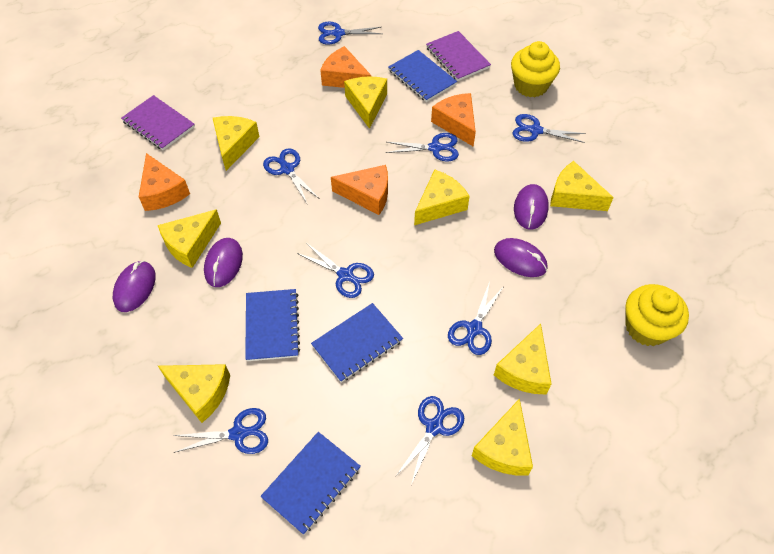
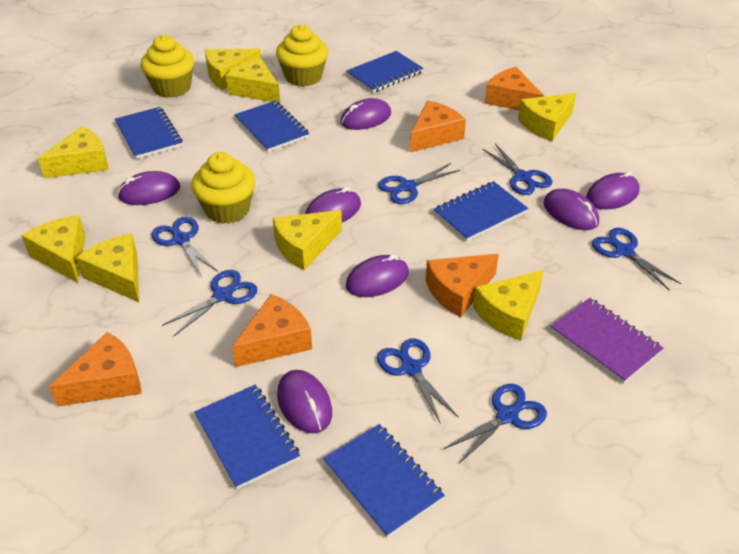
blue notebook: 4 -> 6
blue scissors: 8 -> 7
orange cheese: 4 -> 5
purple mouse: 4 -> 7
purple notebook: 2 -> 1
yellow cupcake: 2 -> 3

